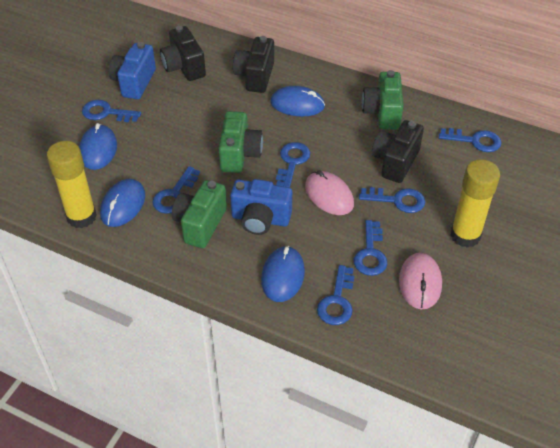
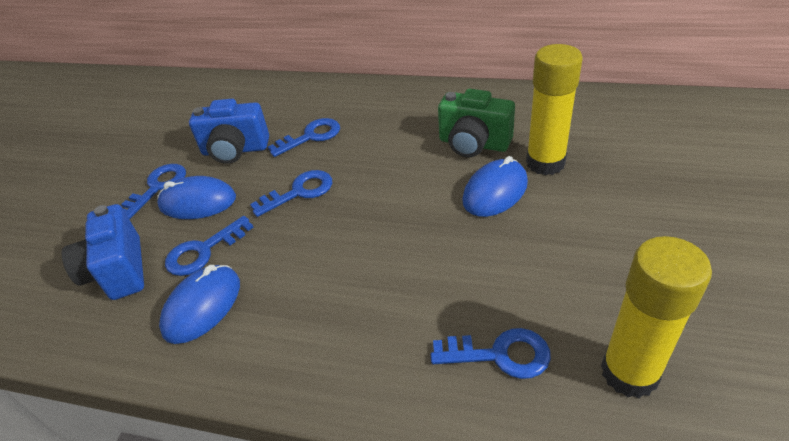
black camera: 3 -> 0
blue key: 7 -> 5
blue mouse: 4 -> 3
green camera: 3 -> 1
pink mouse: 2 -> 0

